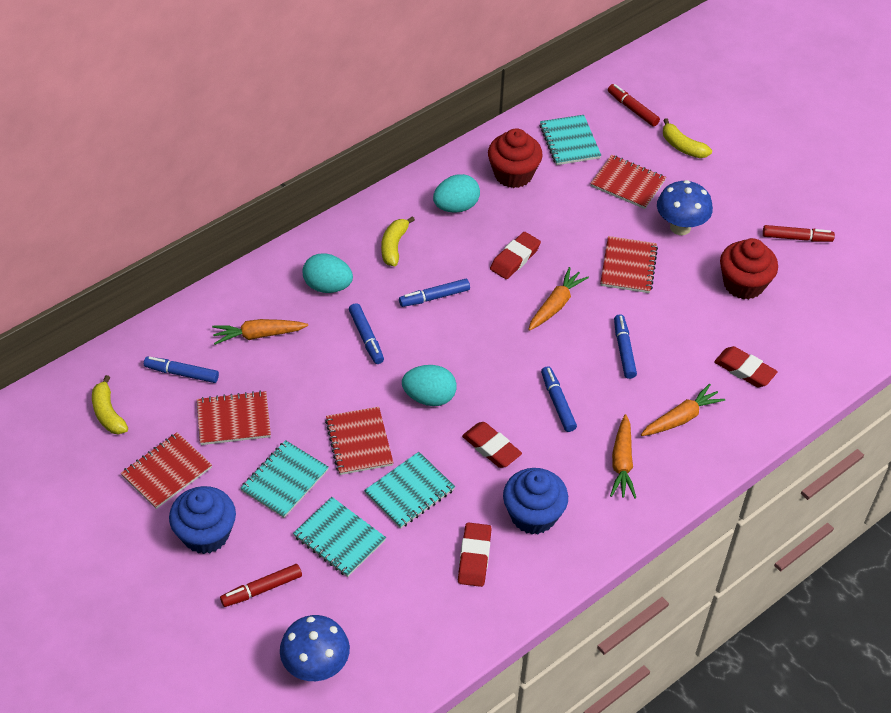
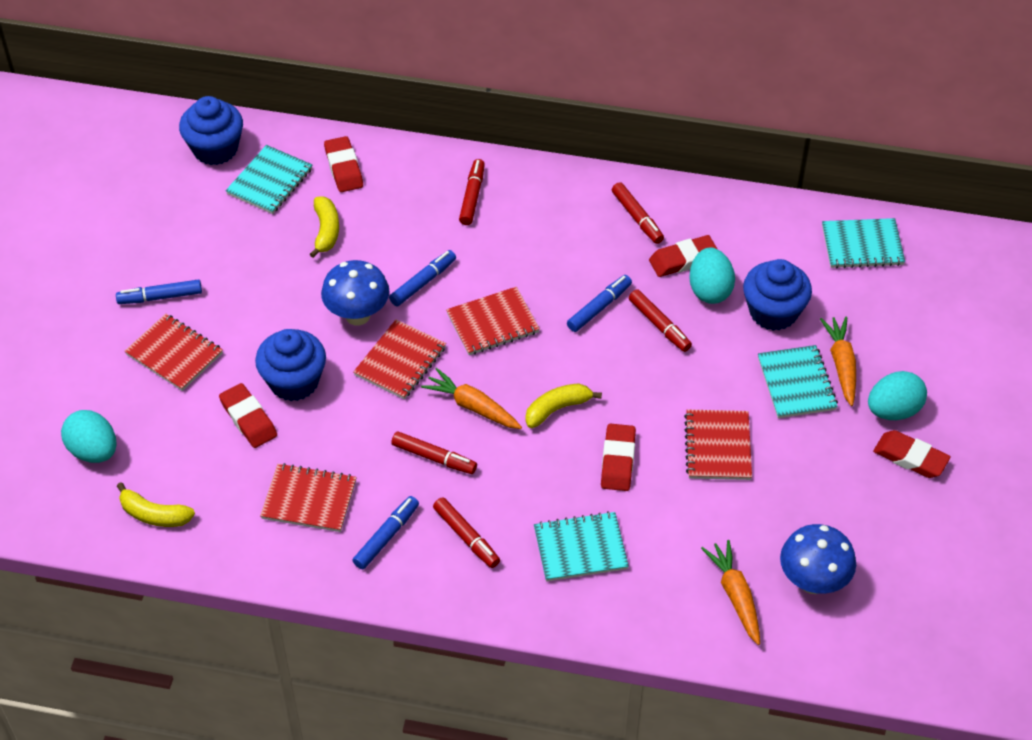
blue cupcake: 2 -> 3
blue marker: 5 -> 4
orange carrot: 4 -> 3
red cupcake: 2 -> 0
red eraser: 4 -> 5
red marker: 3 -> 5

